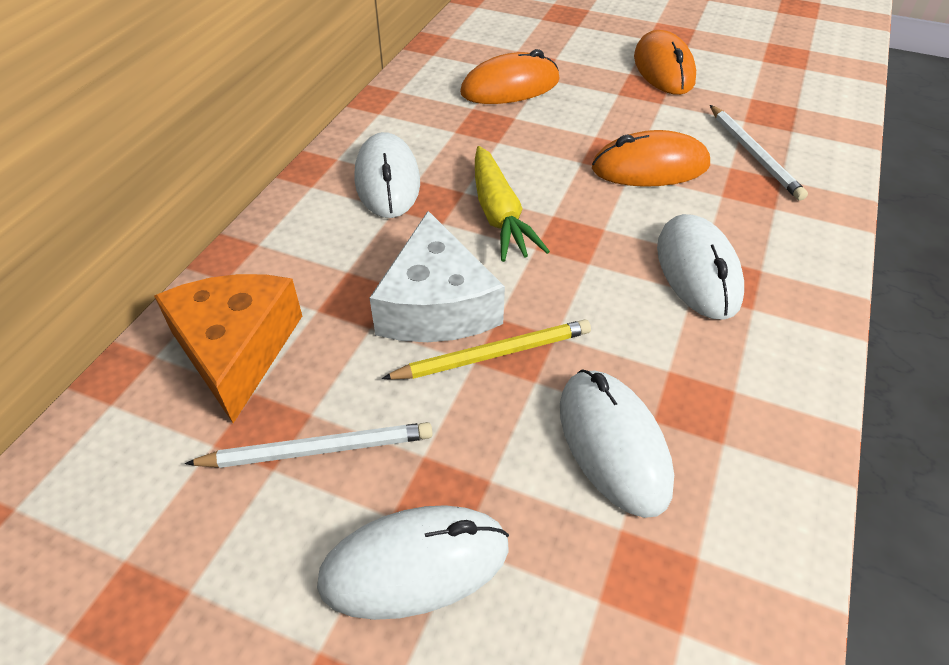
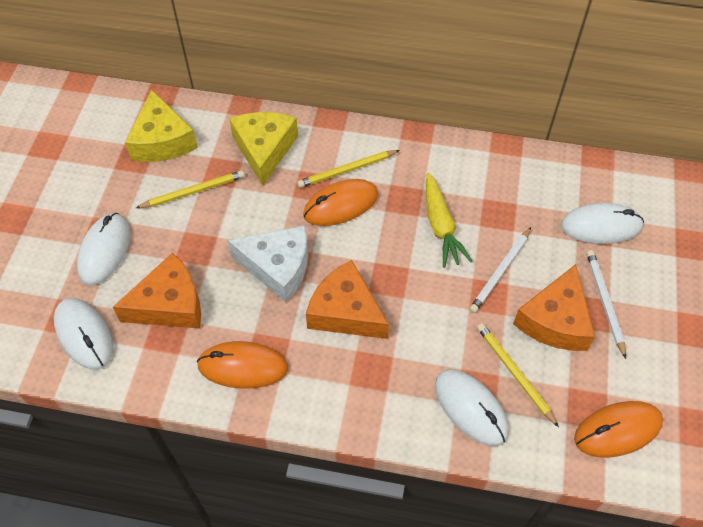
orange cheese: 1 -> 3
yellow cheese: 0 -> 2
yellow pencil: 1 -> 3

